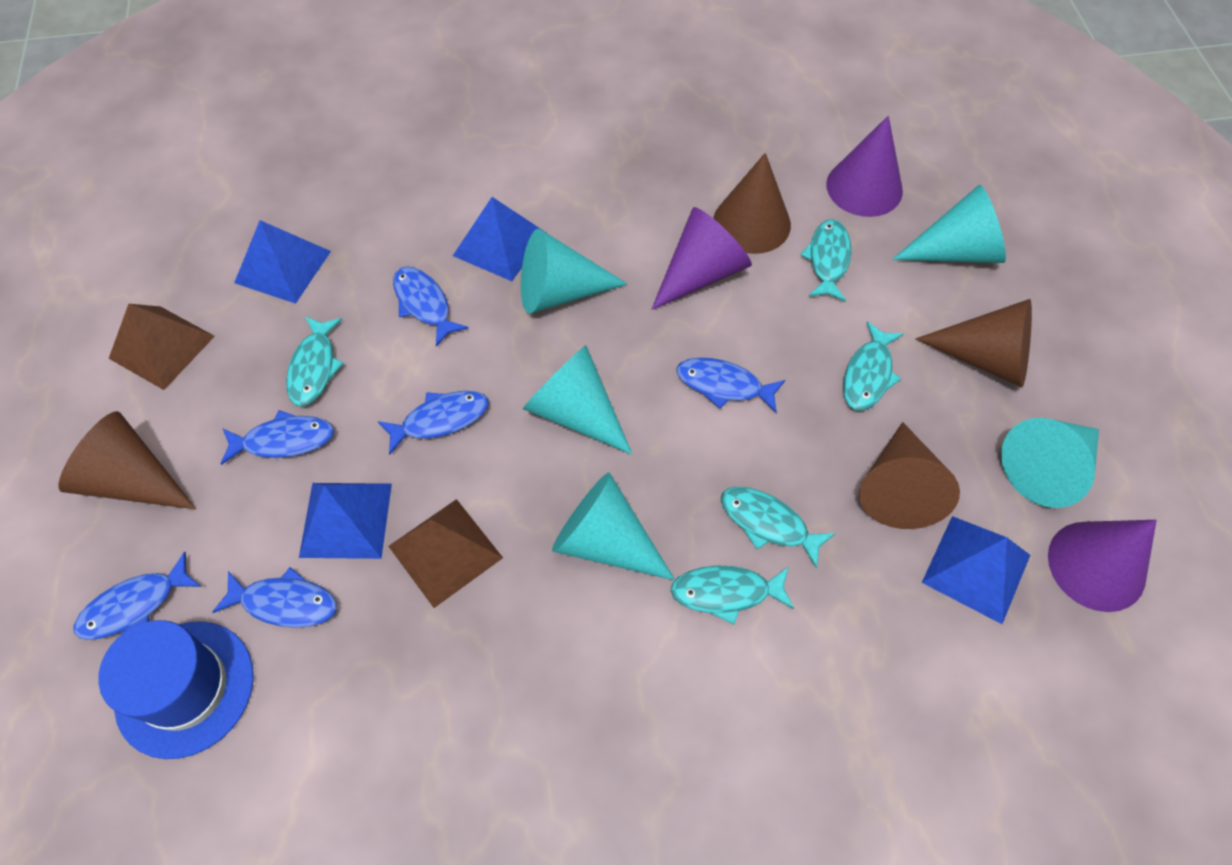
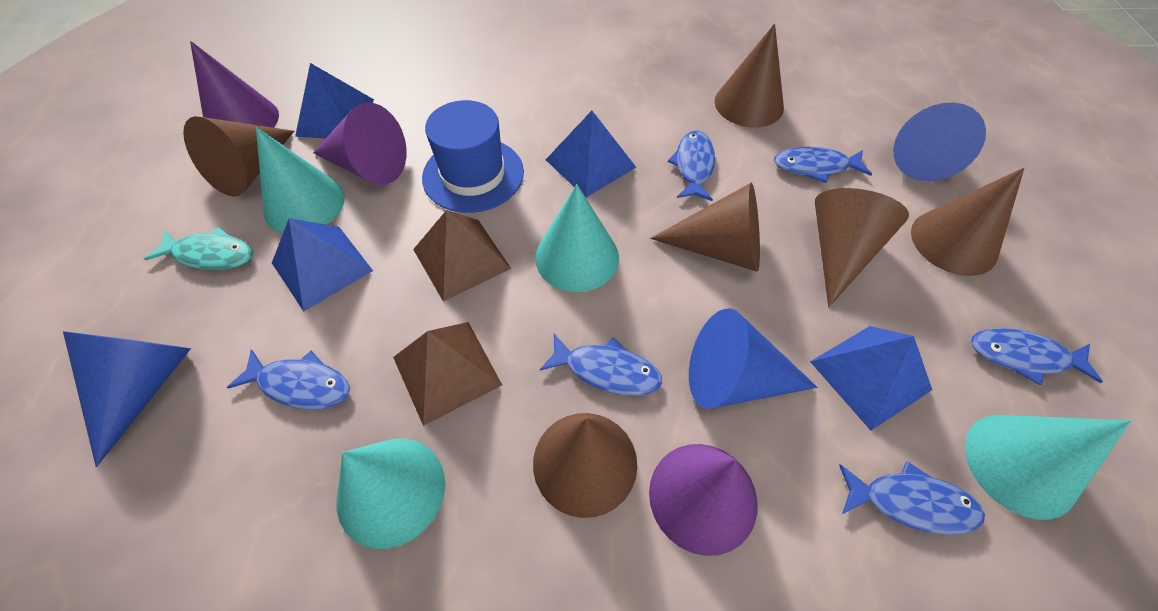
blue cone: 0 -> 3
brown cone: 4 -> 6
turquoise cone: 5 -> 4
turquoise fish: 5 -> 1

